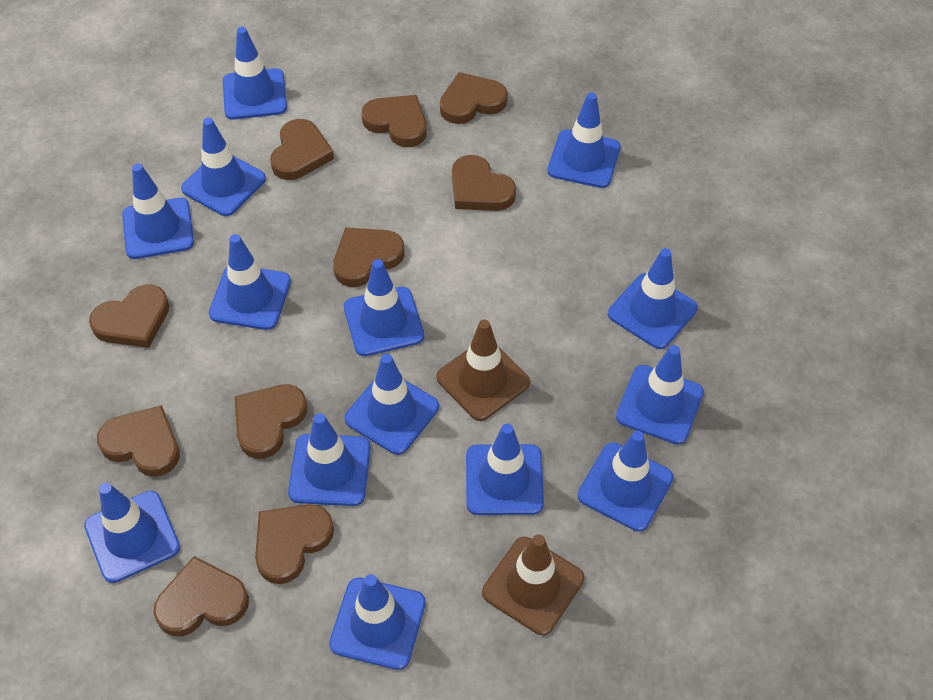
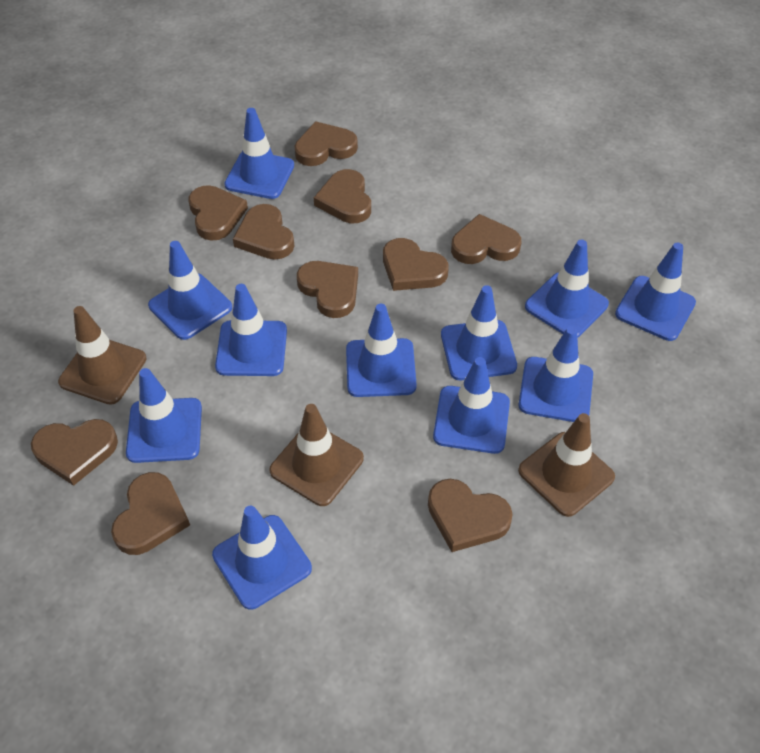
blue traffic cone: 14 -> 11
brown traffic cone: 2 -> 3

